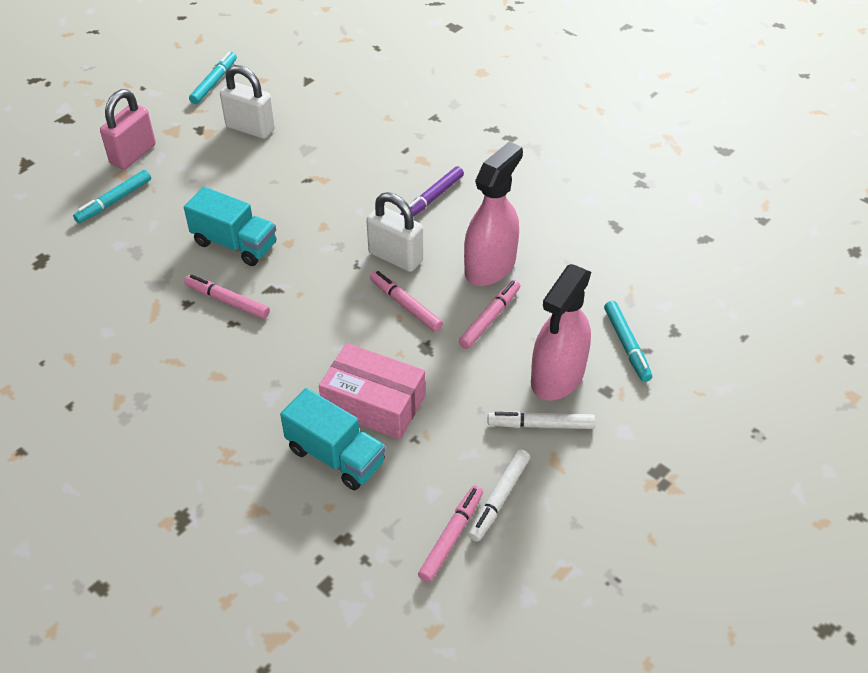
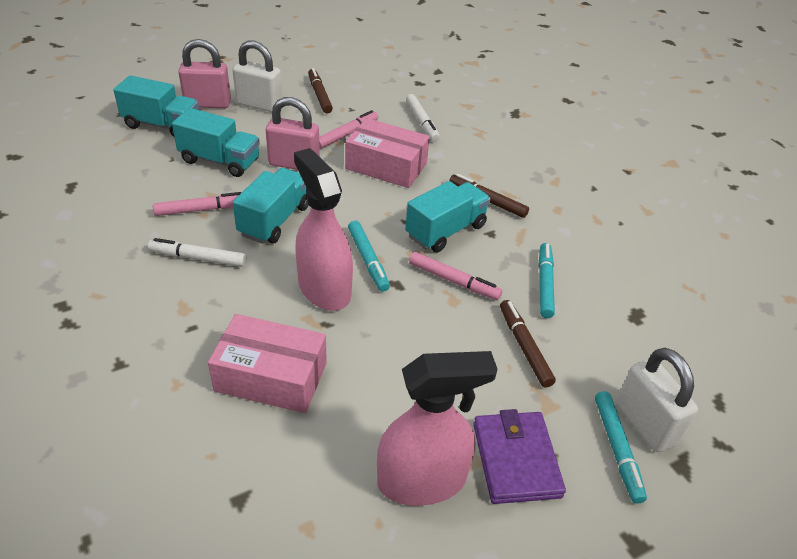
brown marker: 0 -> 3
pink box: 1 -> 2
pink marker: 4 -> 3
pink padlock: 1 -> 2
purple marker: 1 -> 0
purple wallet: 0 -> 1
turquoise truck: 2 -> 4

